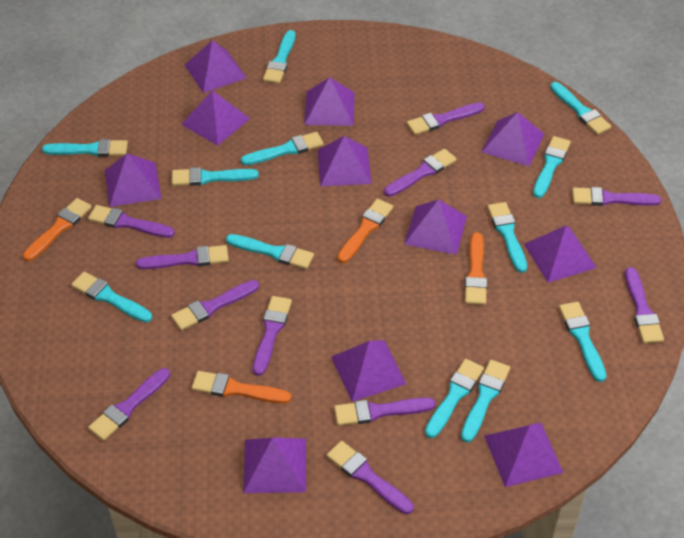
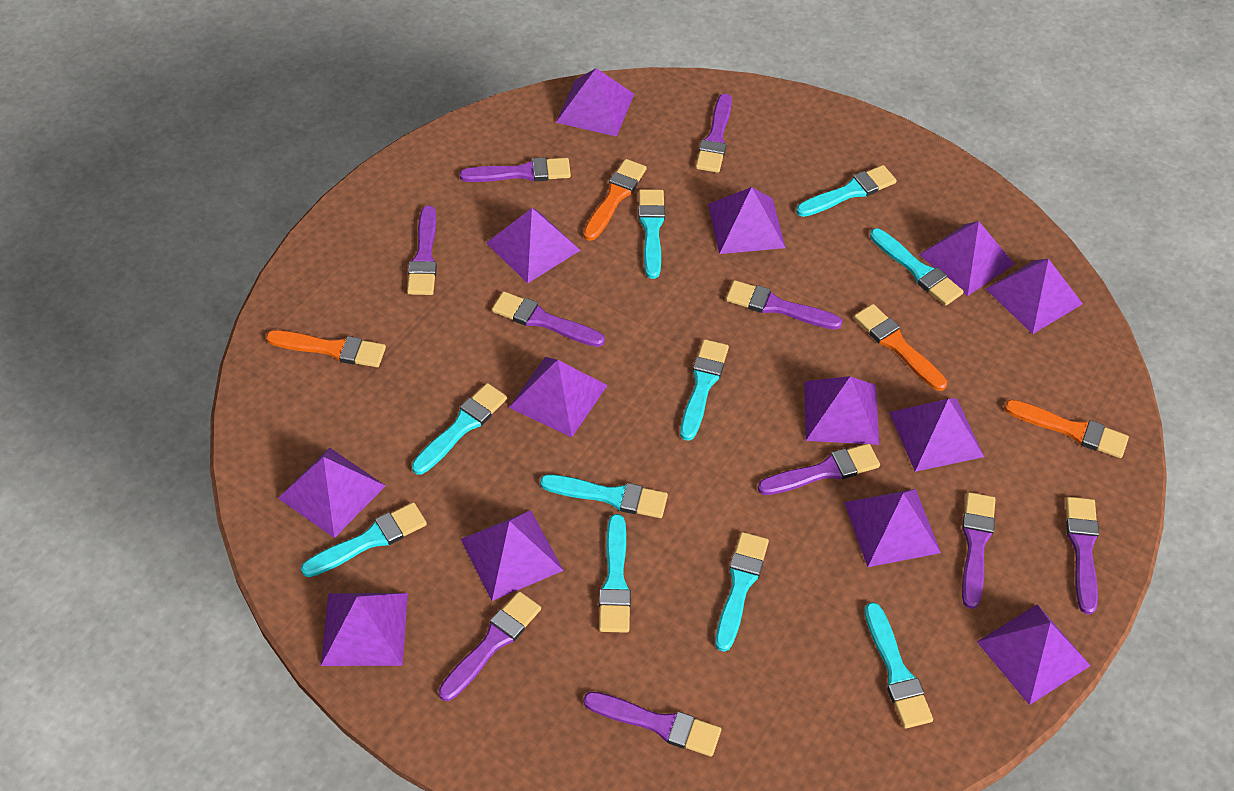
purple brush: 11 -> 10
purple pyramid: 11 -> 13
turquoise brush: 12 -> 10

